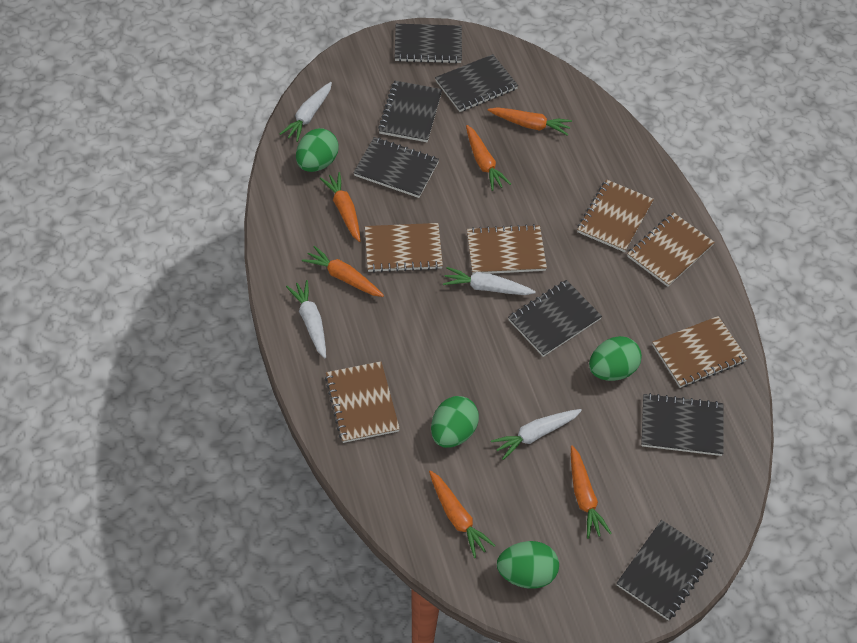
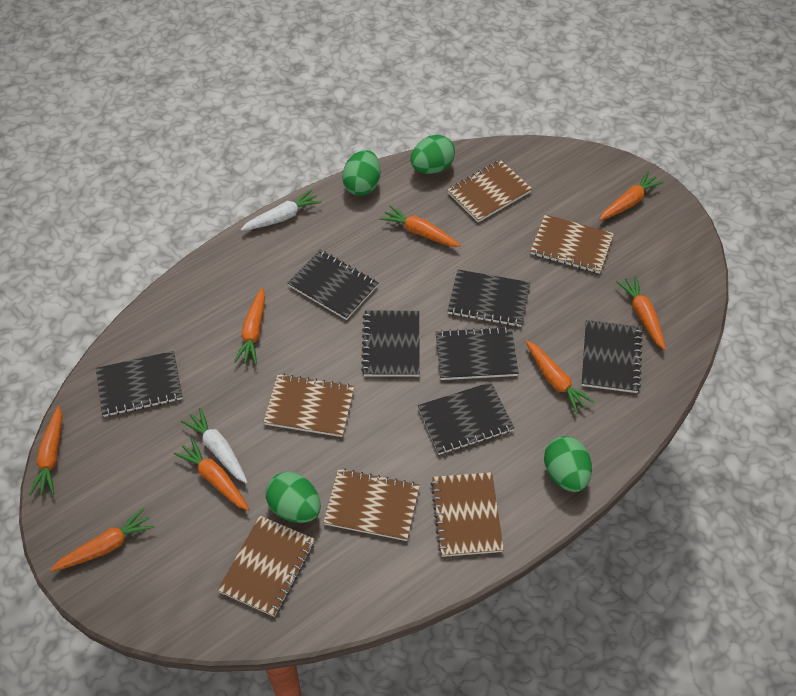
orange carrot: 6 -> 8
white carrot: 4 -> 2

